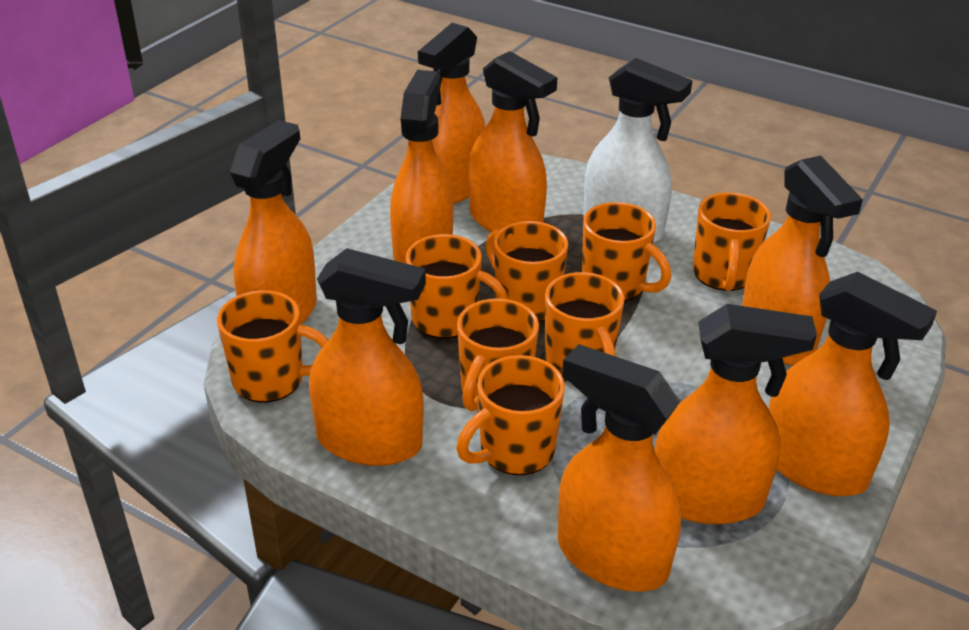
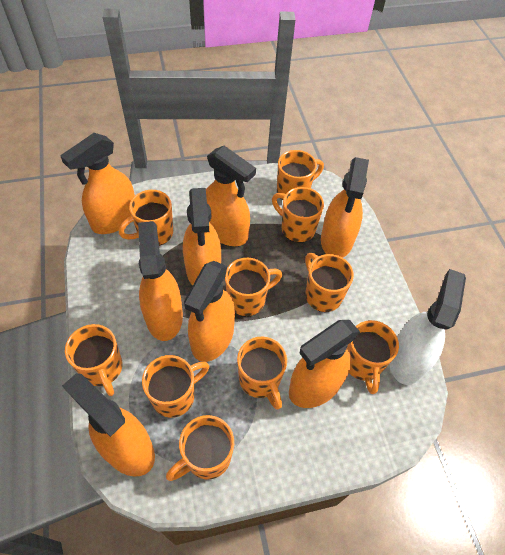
orange mug: 8 -> 10
orange spray bottle: 9 -> 8

